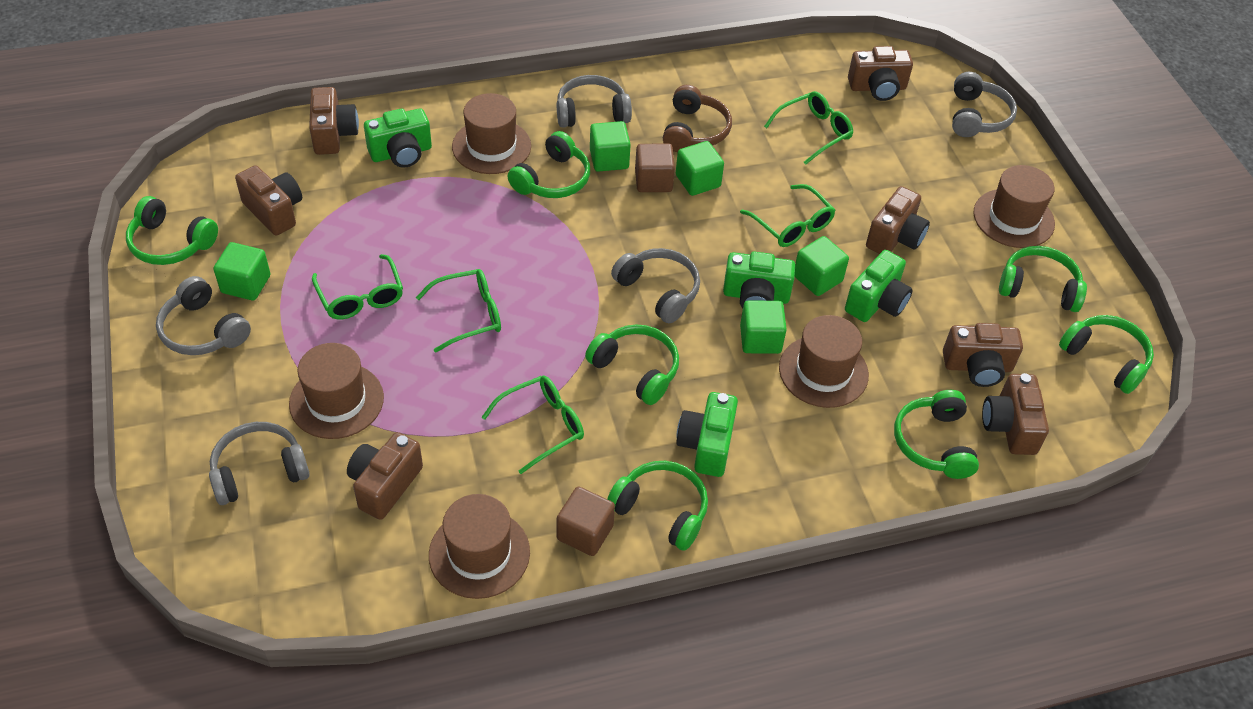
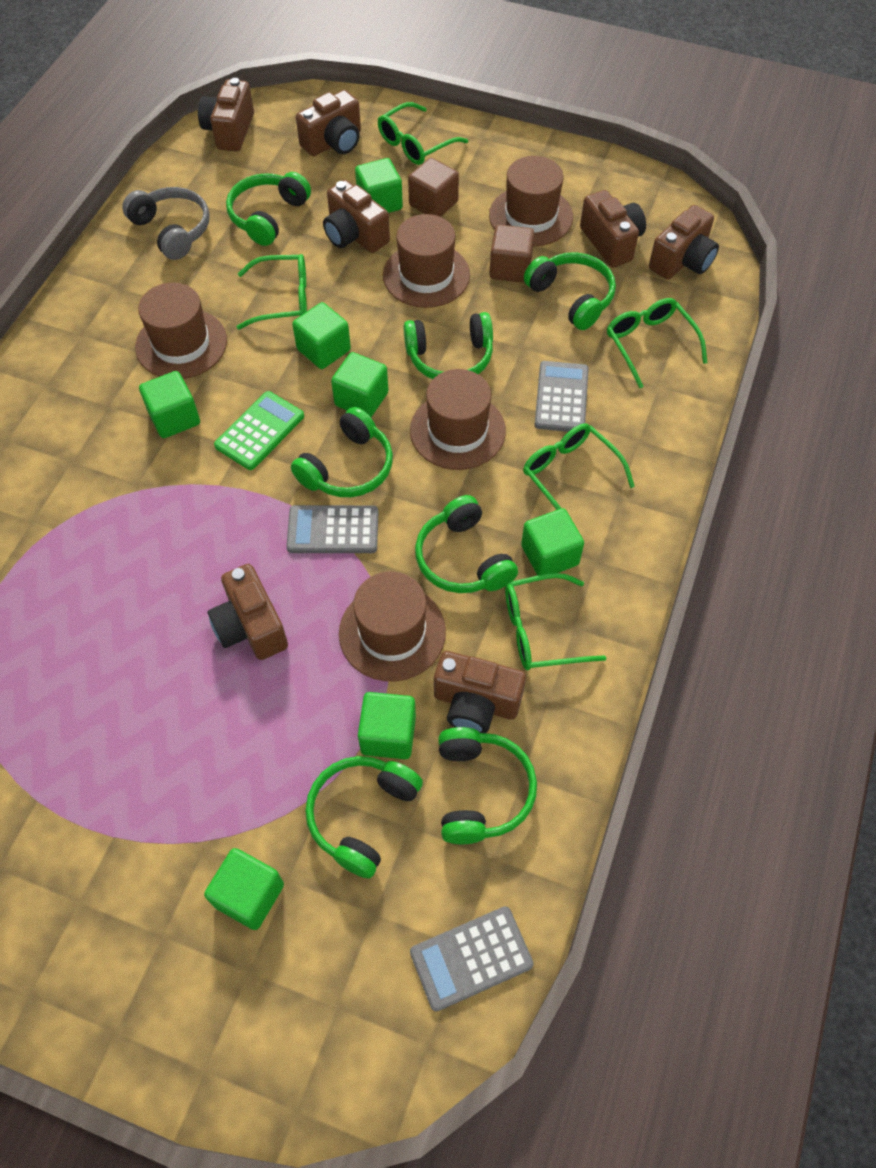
brown headphones: 1 -> 0
green calculator: 0 -> 1
green camera: 4 -> 0
green cube: 5 -> 7
grey calculator: 0 -> 3
grey headphones: 5 -> 1

